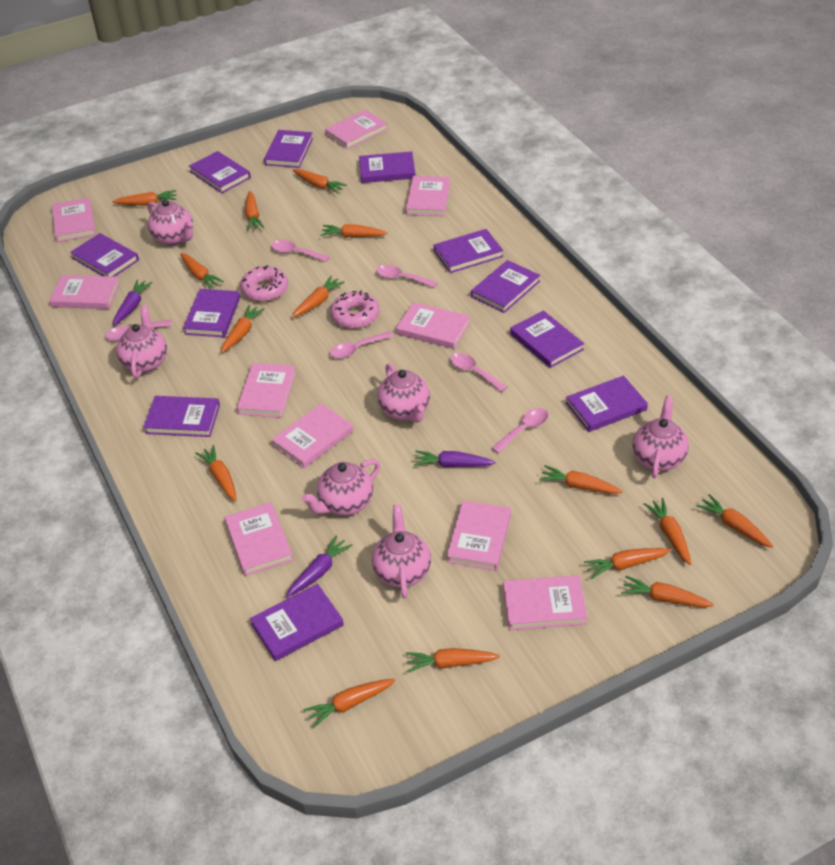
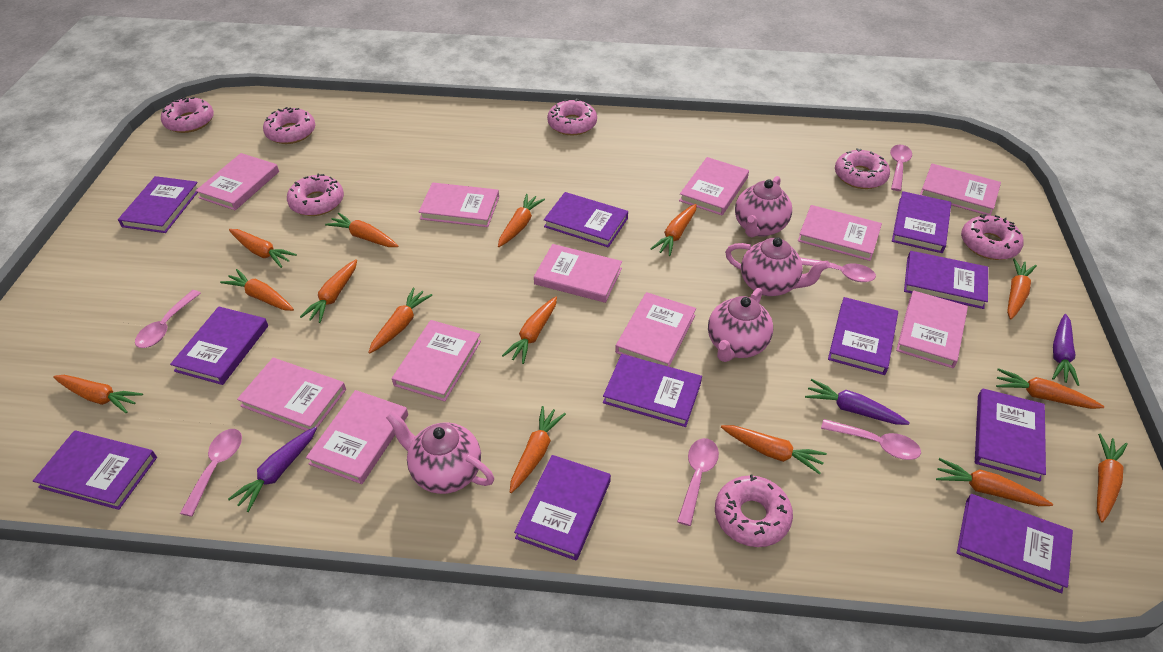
pink book: 10 -> 11
pink donut: 2 -> 7
pink teapot: 6 -> 4

